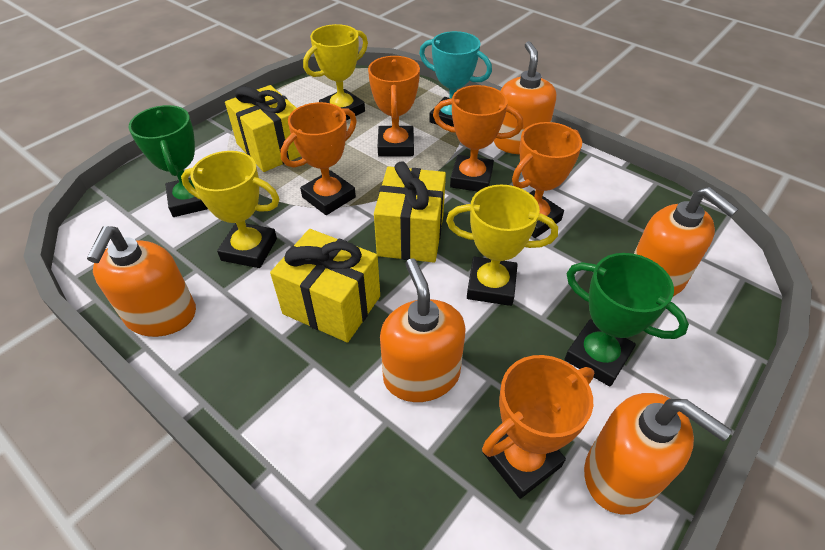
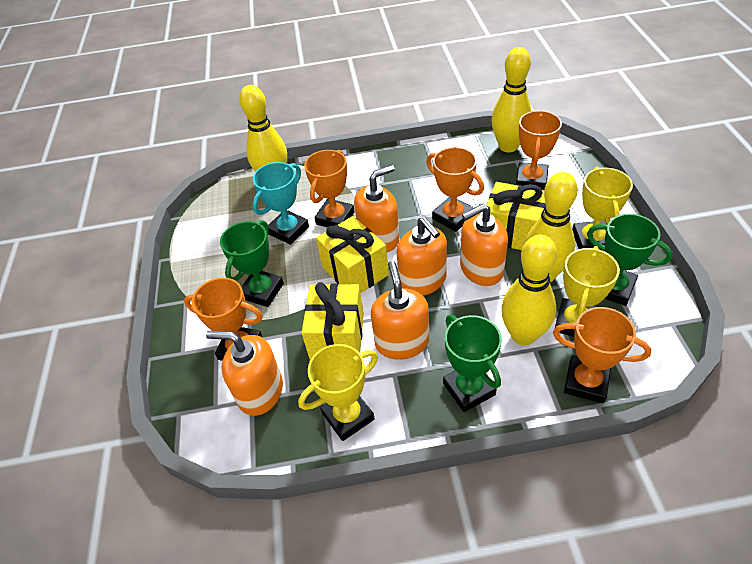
green trophy: 2 -> 3
yellow bowling pin: 0 -> 4

